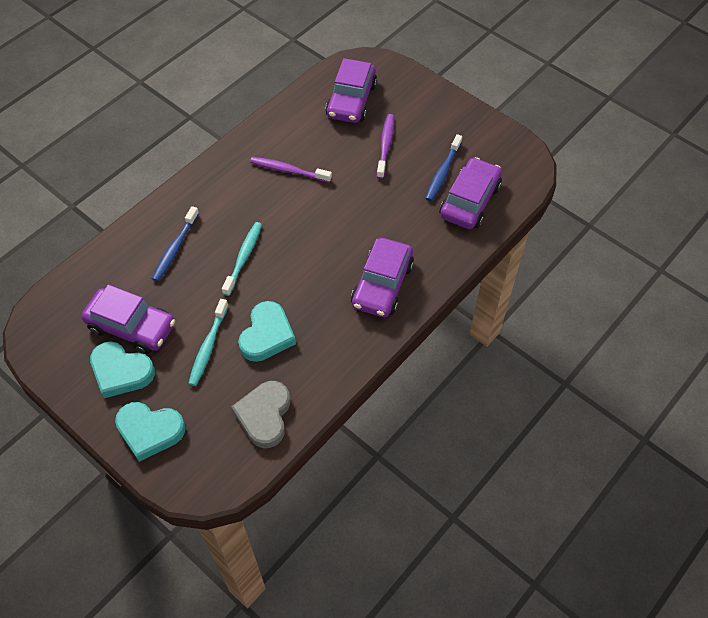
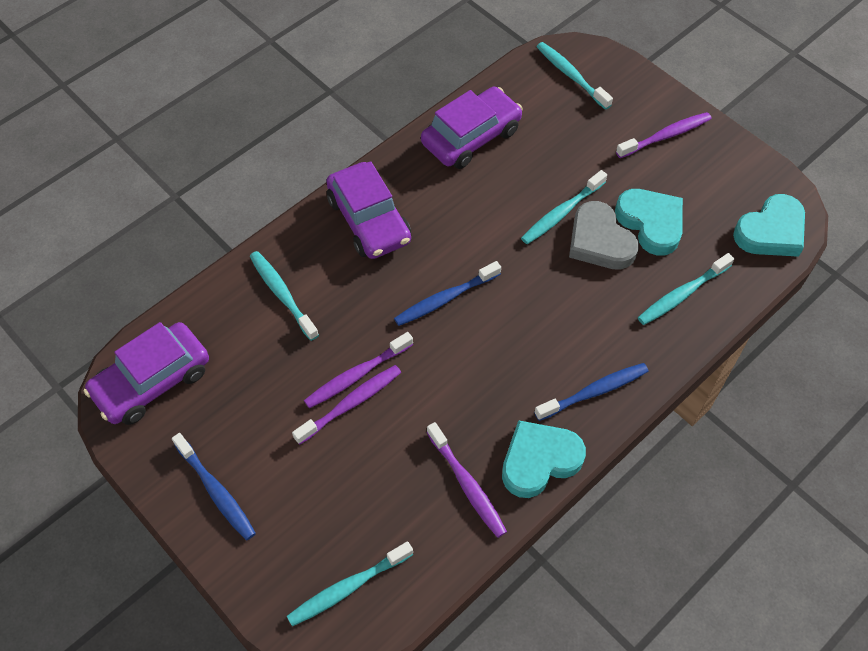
blue toothbrush: 2 -> 3
purple car: 4 -> 3
purple toothbrush: 2 -> 4
turquoise toothbrush: 2 -> 5

